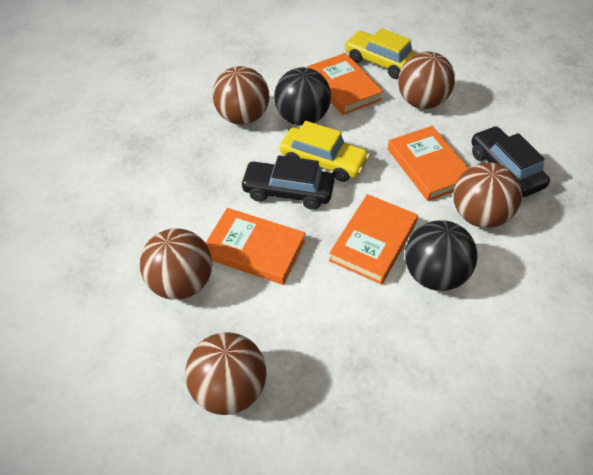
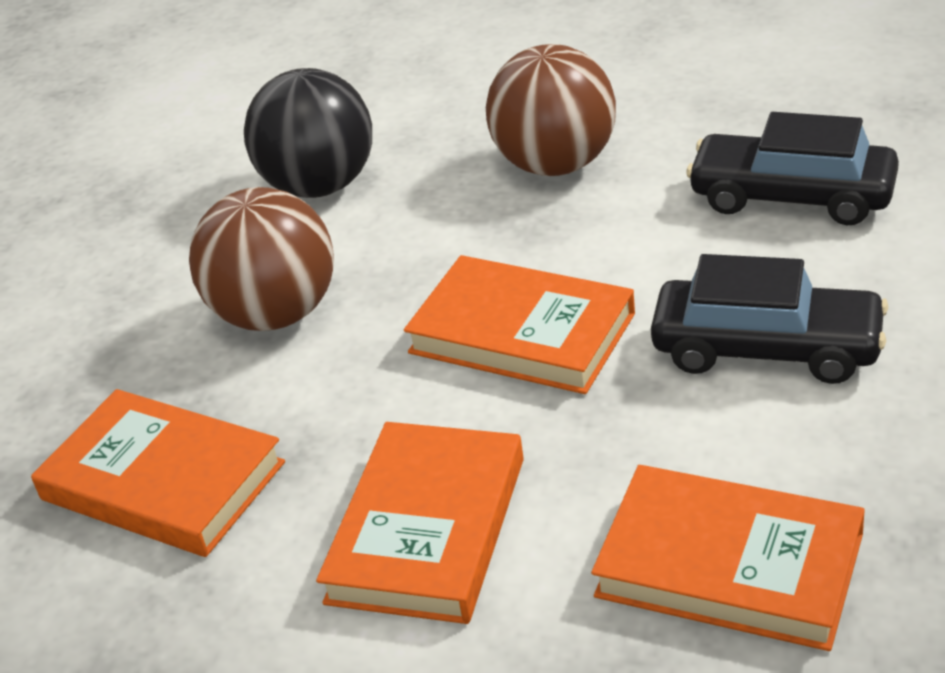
black ball: 2 -> 1
brown ball: 5 -> 2
yellow car: 2 -> 0

